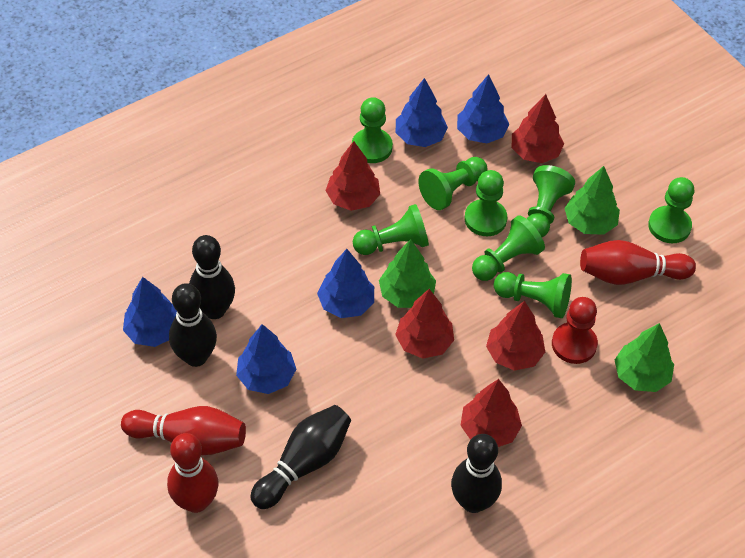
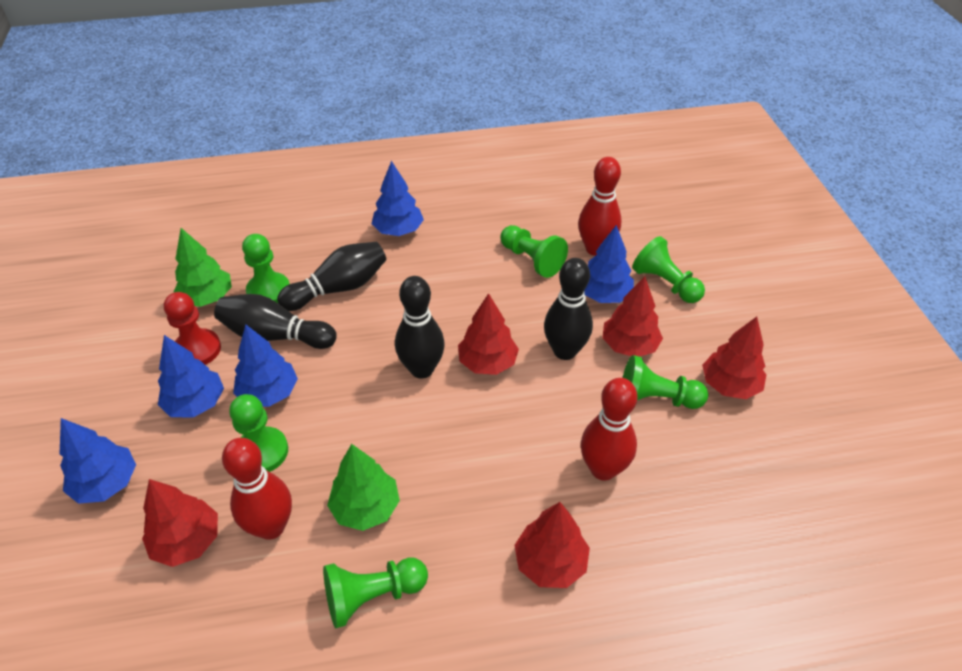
green pawn: 8 -> 6
green tree: 3 -> 2

